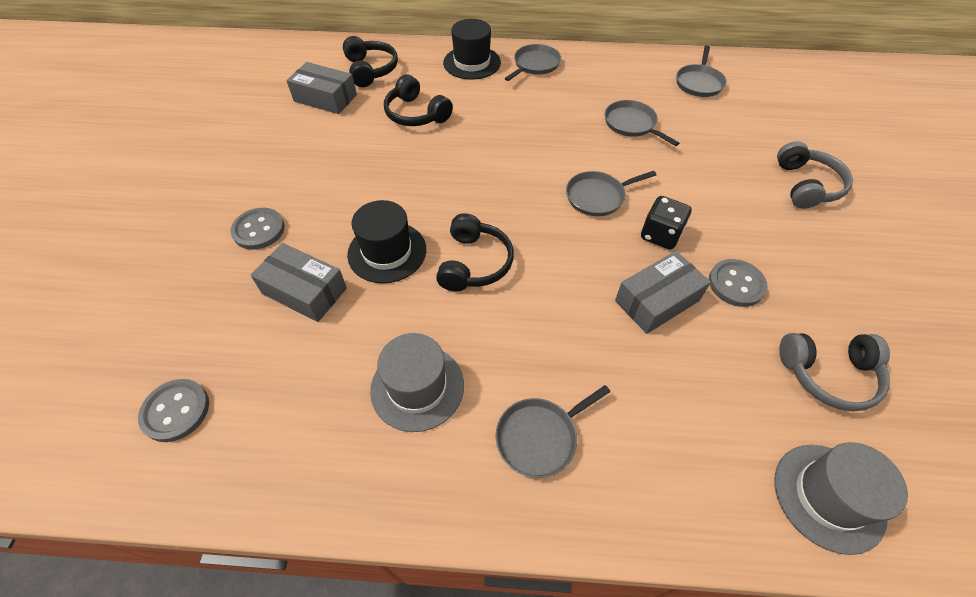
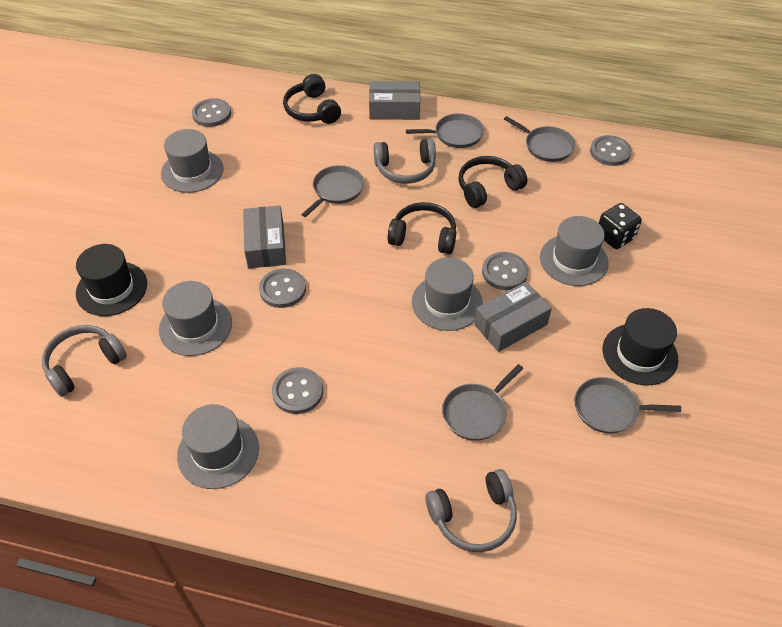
grey button: 3 -> 5
grey hat: 2 -> 5
grey headphones: 2 -> 3

